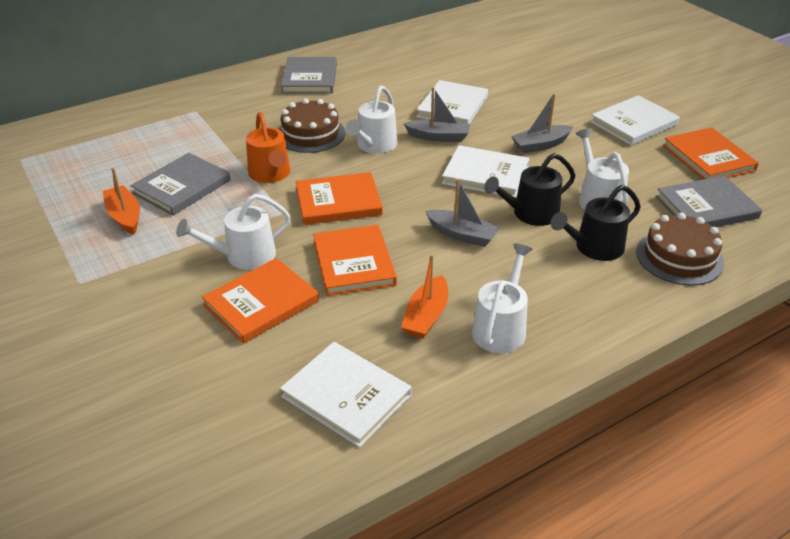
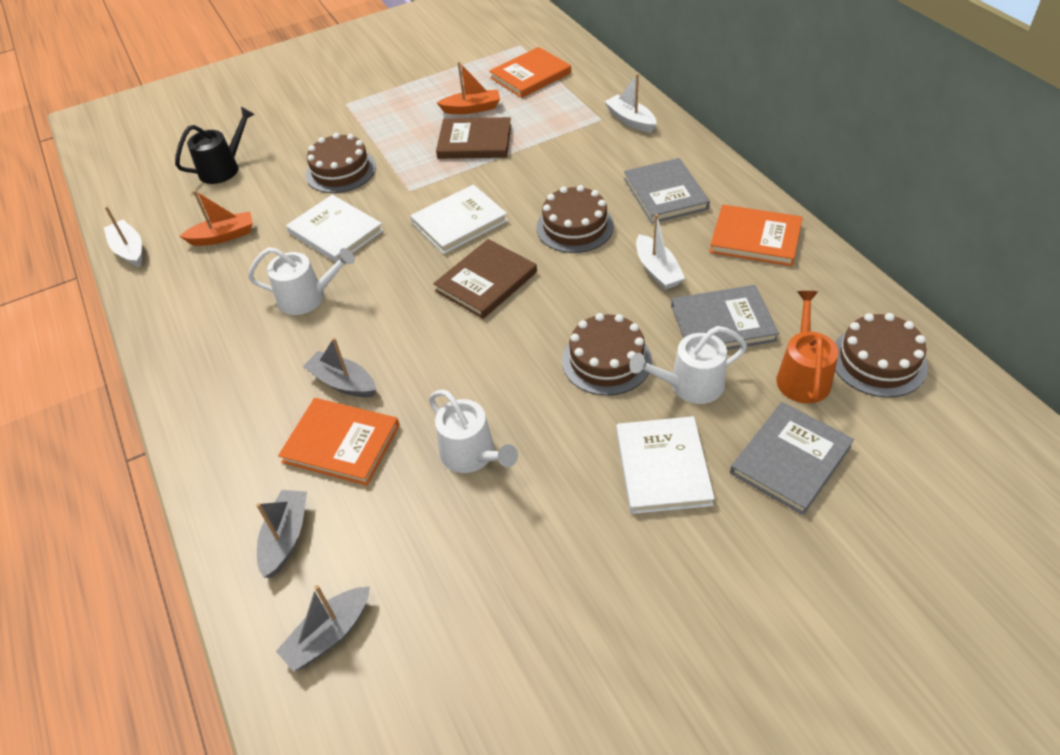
black watering can: 2 -> 1
brown book: 0 -> 2
brown cake: 2 -> 4
orange book: 4 -> 3
white boat: 0 -> 3
white book: 4 -> 3
white watering can: 4 -> 3

